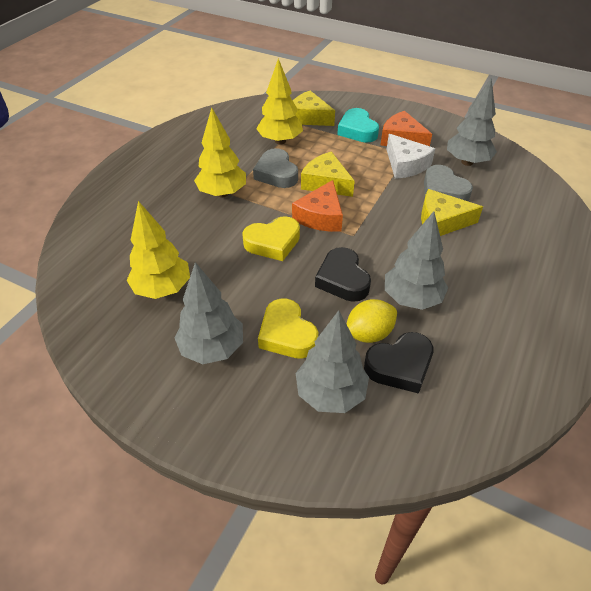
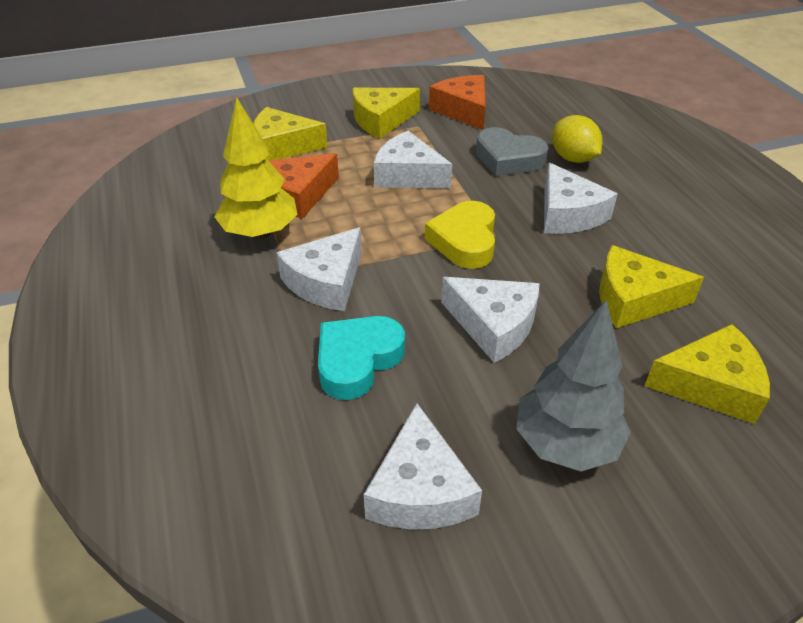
black heart: 2 -> 0
grey heart: 2 -> 1
grey tree: 4 -> 1
white cheese: 1 -> 5
yellow cheese: 3 -> 4
yellow heart: 2 -> 1
yellow tree: 3 -> 1

